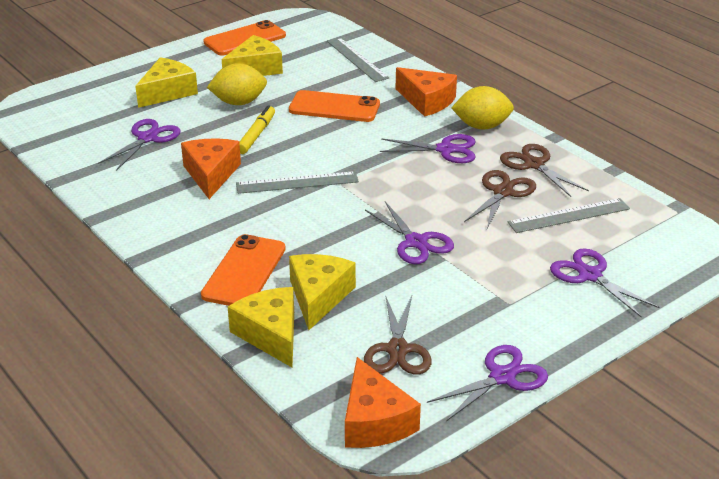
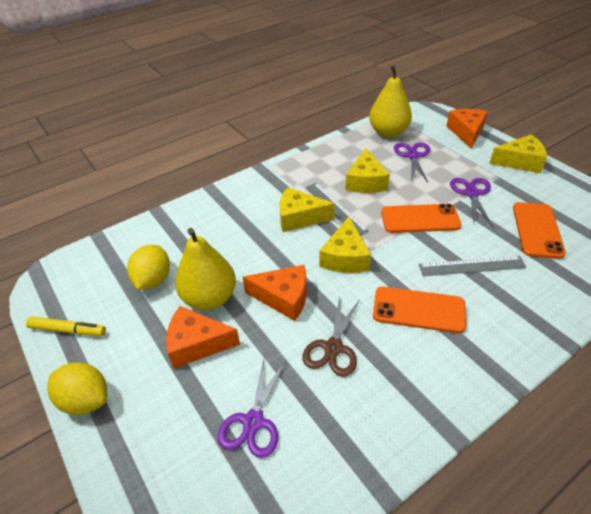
brown scissors: 3 -> 1
grey ruler: 3 -> 2
purple scissors: 5 -> 3
yellow pear: 0 -> 2

